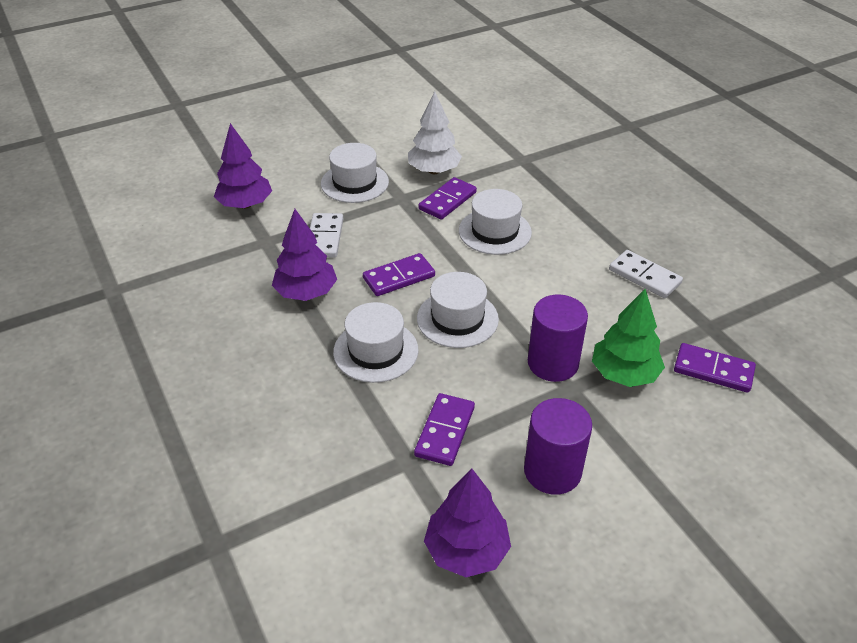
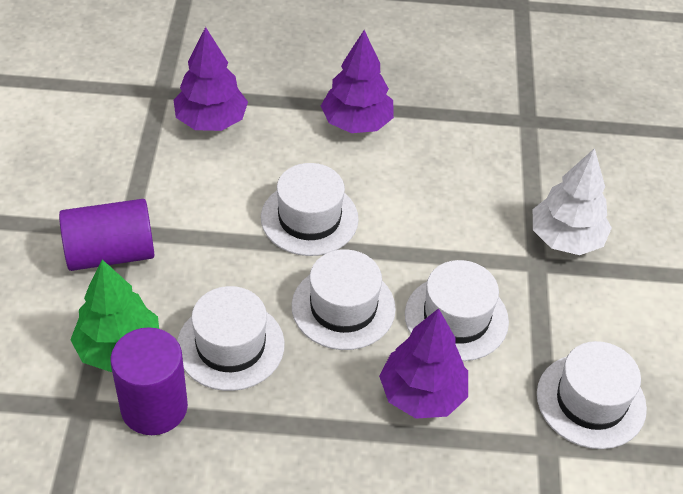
purple domino: 4 -> 0
white domino: 2 -> 0
white hat: 4 -> 5

